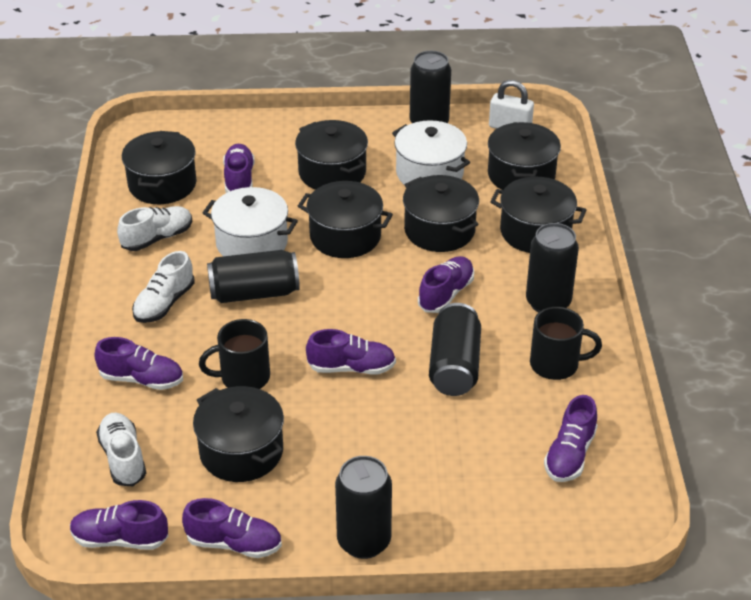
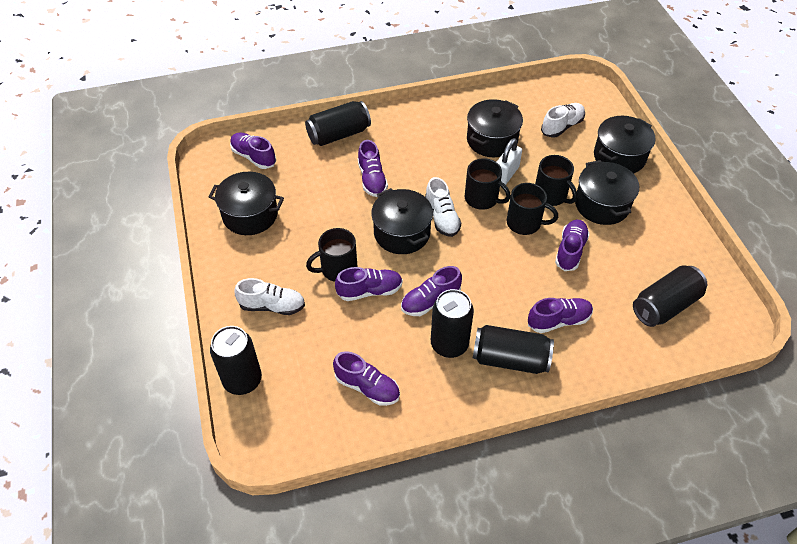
black mug: 2 -> 4
black pot: 7 -> 5
white pot: 2 -> 0

